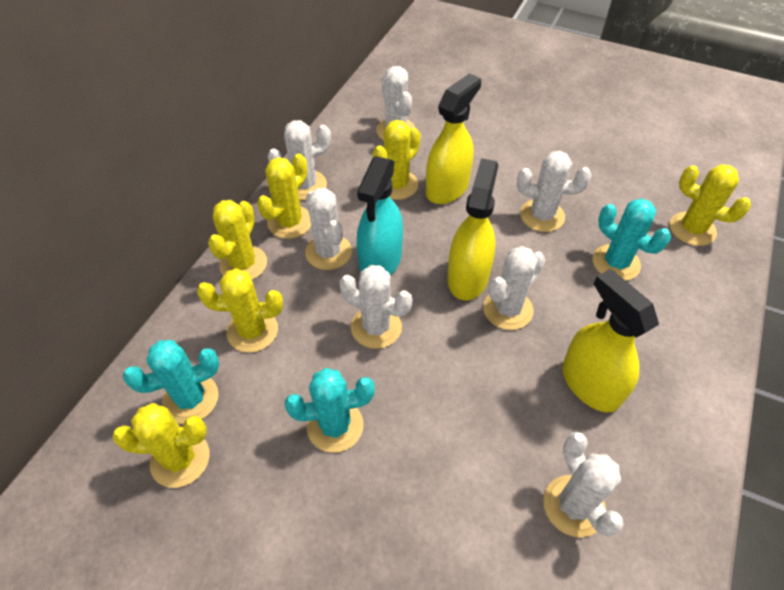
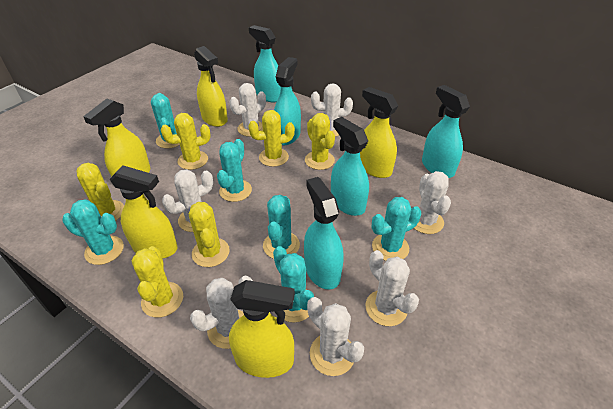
turquoise cactus: 3 -> 6
turquoise spray bottle: 1 -> 5
yellow spray bottle: 3 -> 5

